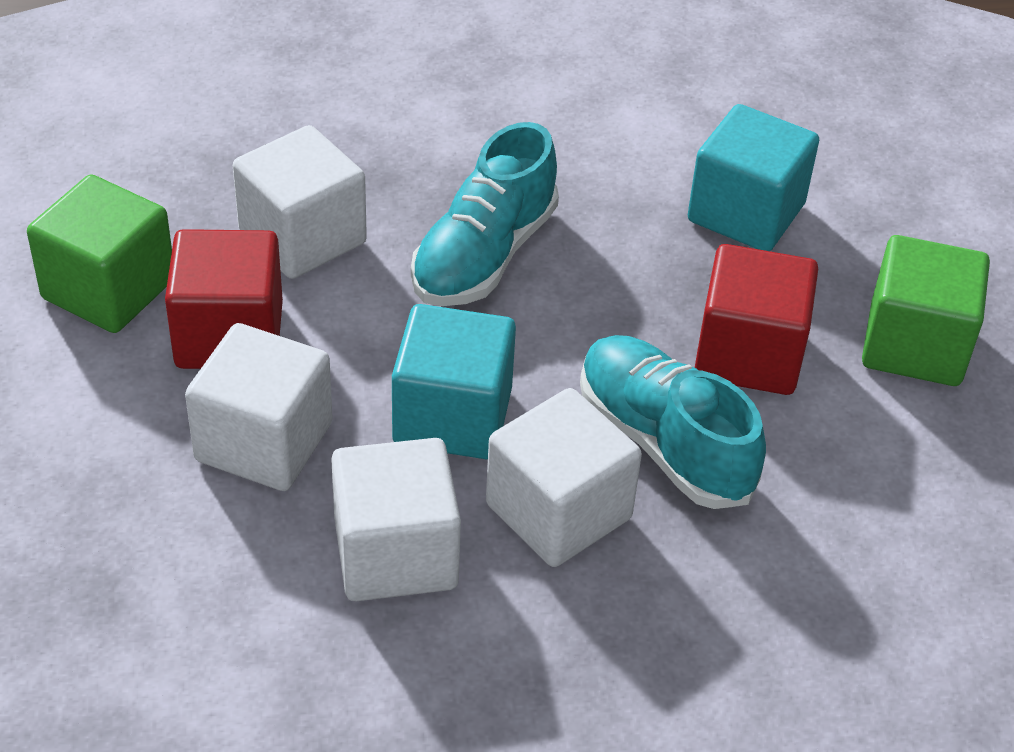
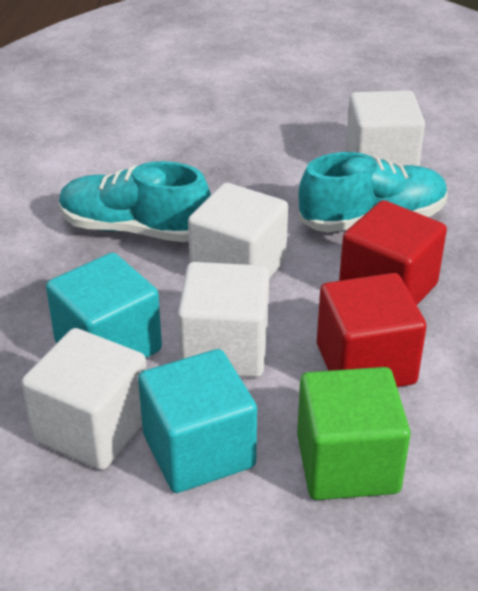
green cube: 2 -> 1

